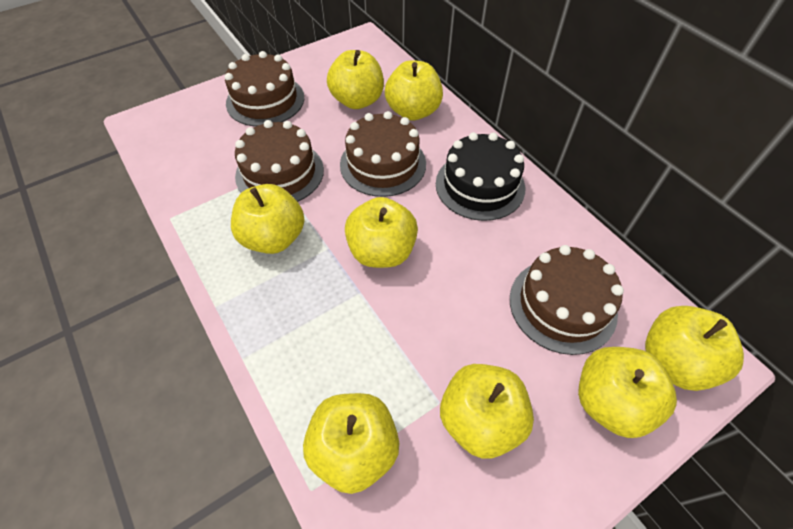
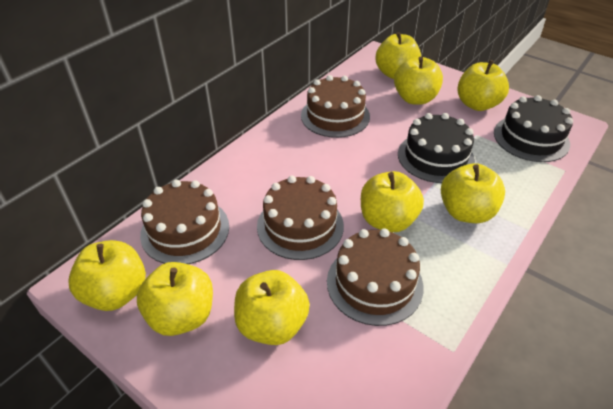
black cake: 1 -> 2

